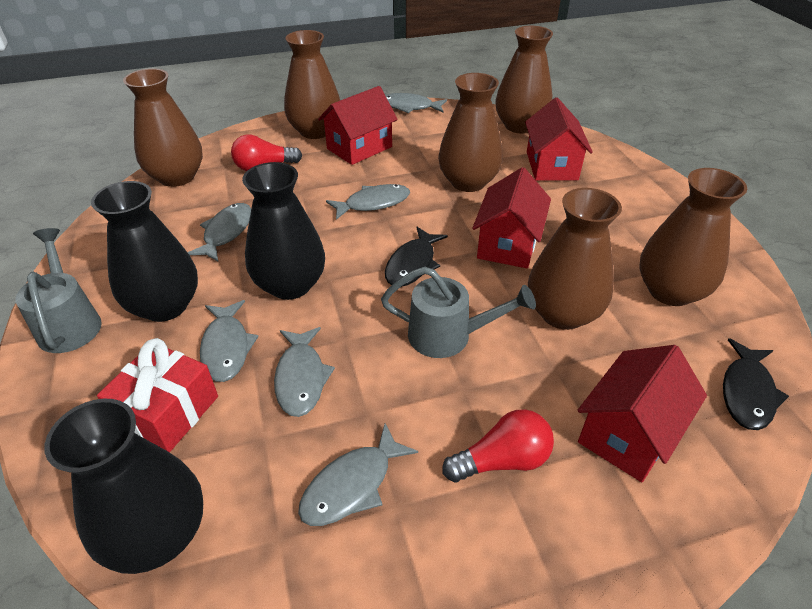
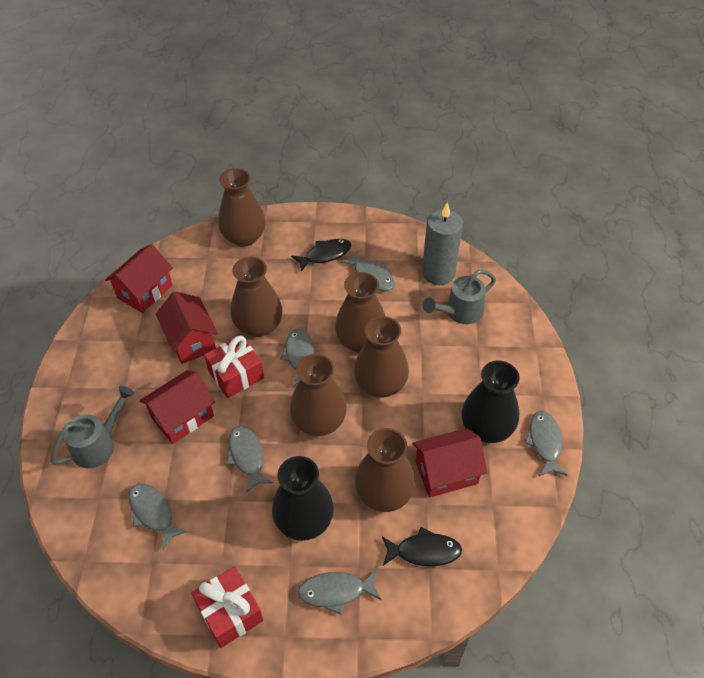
black vase: 3 -> 2
grey candle: 0 -> 1
red gift: 1 -> 2
red light bulb: 2 -> 0

